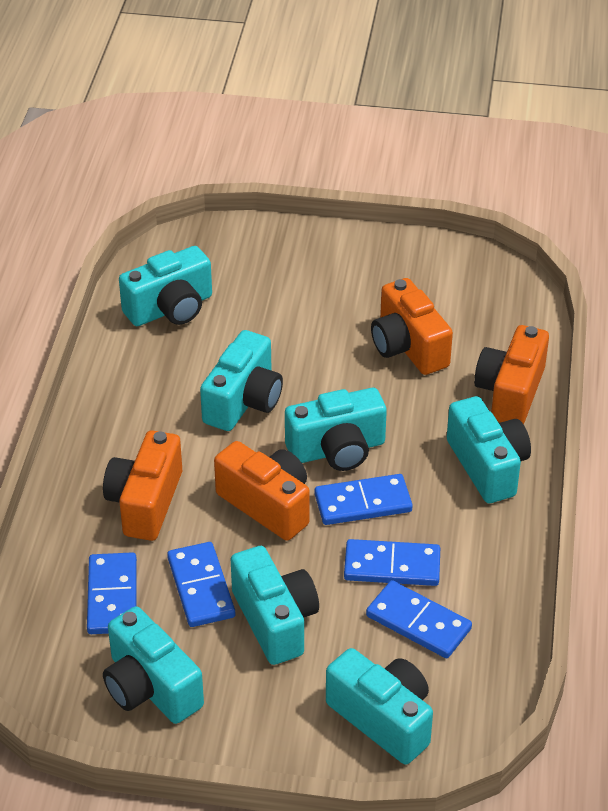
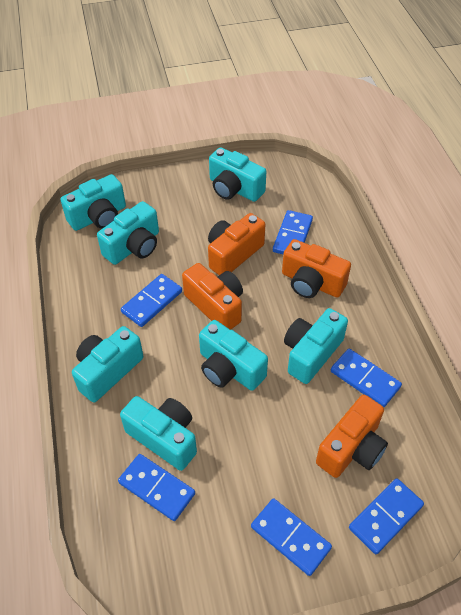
blue domino: 5 -> 6

